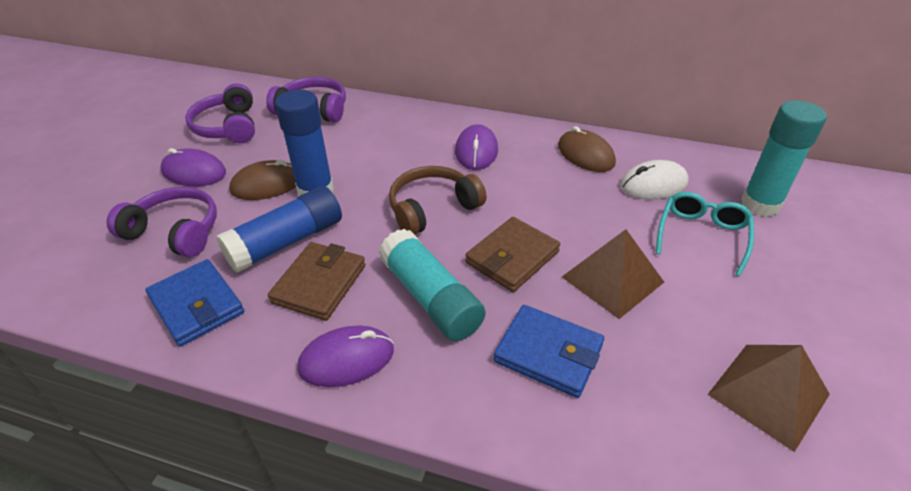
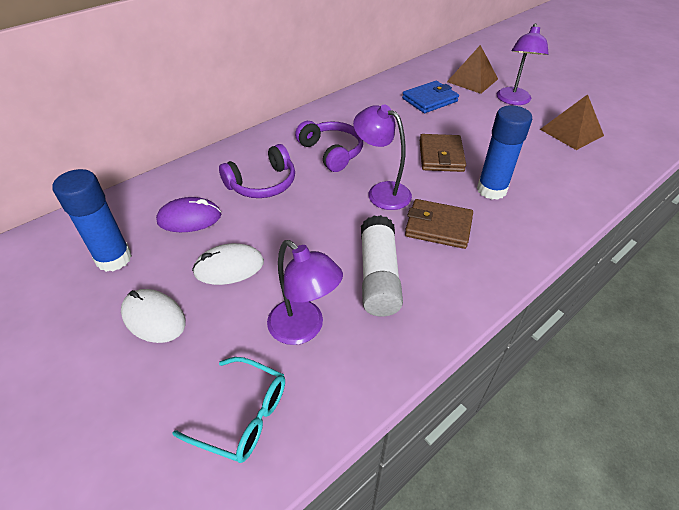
blue wallet: 2 -> 1
brown headphones: 1 -> 0
brown mouse: 2 -> 0
purple headphones: 3 -> 2
purple lamp: 0 -> 3
purple mouse: 3 -> 1
turquoise glue stick: 2 -> 0
white glue stick: 0 -> 1
white mouse: 1 -> 2

